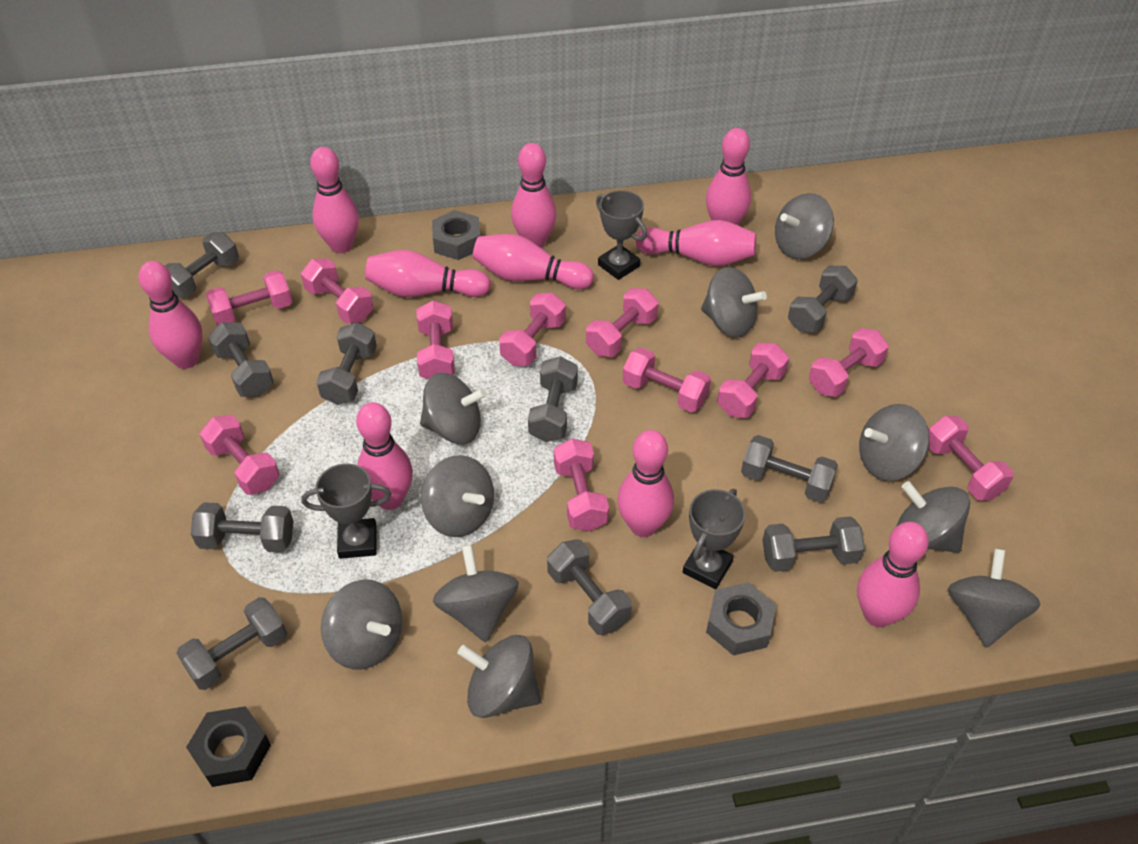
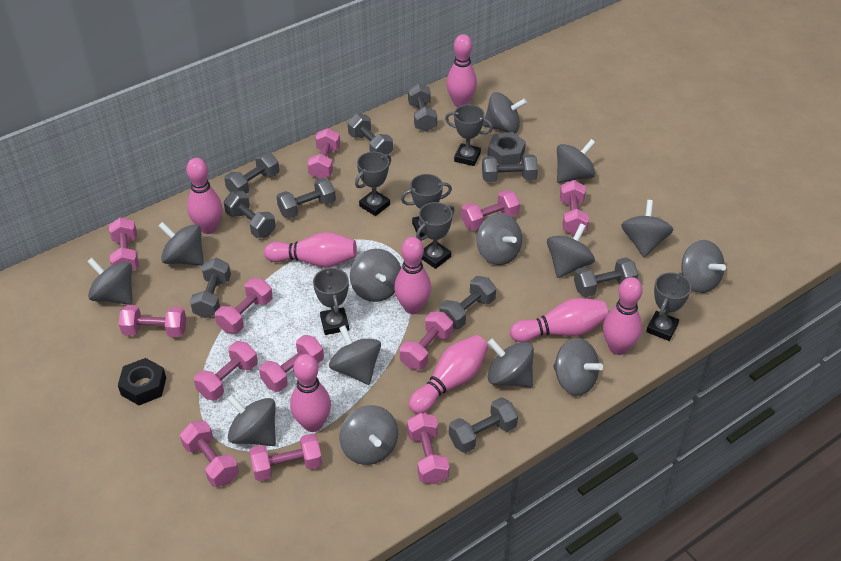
grey nut: 2 -> 1
grey spinning top: 10 -> 14
grey trophy: 3 -> 6
pink bowling pin: 10 -> 8
pink dumbbell: 11 -> 12

